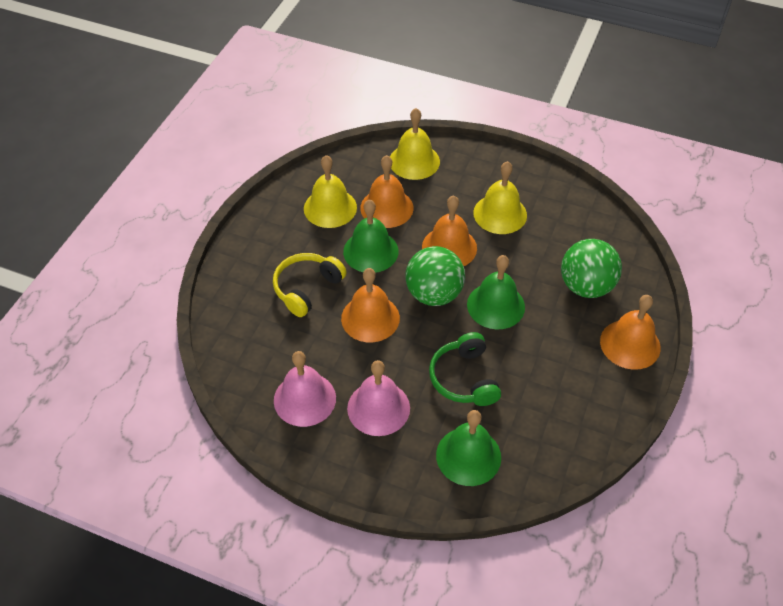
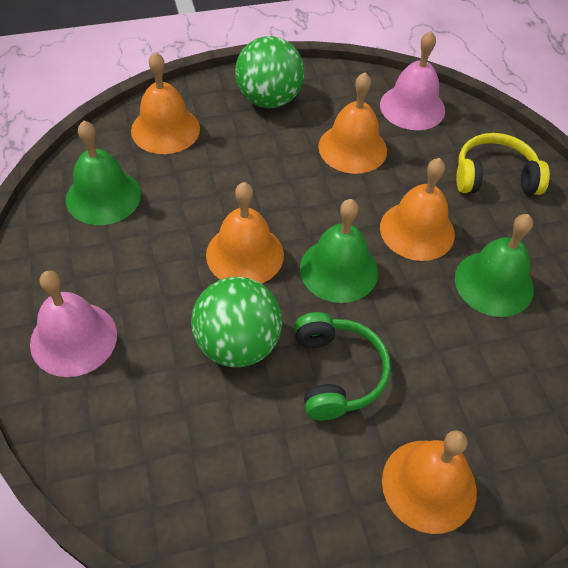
orange bell: 4 -> 5
yellow bell: 3 -> 0

